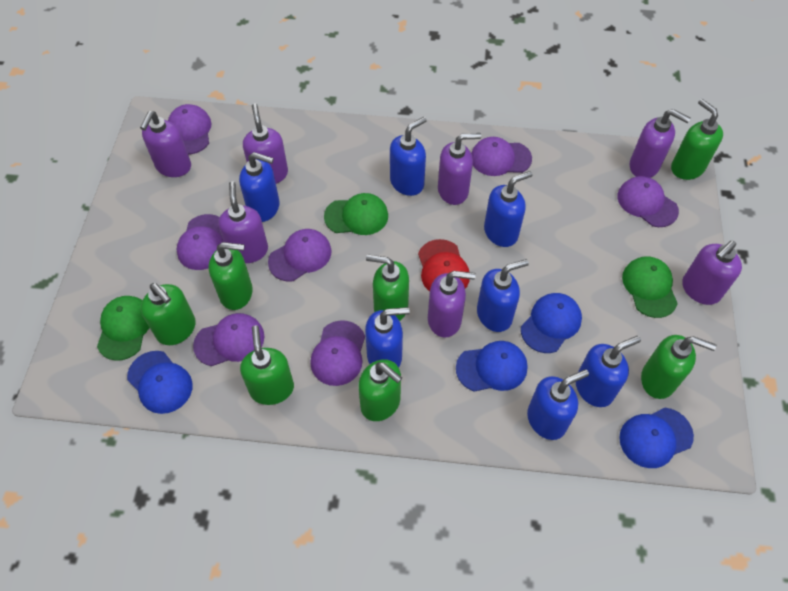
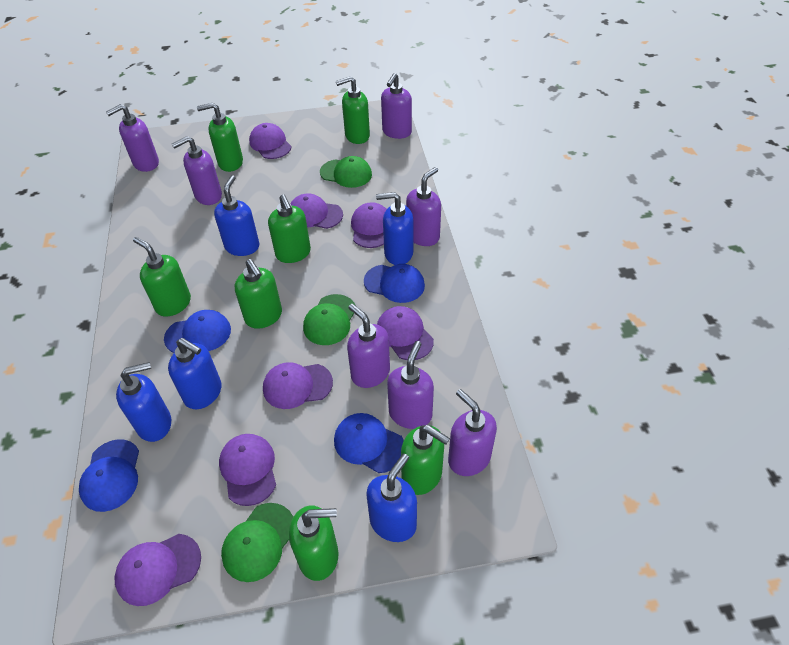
blue soap dispenser: 7 -> 5
red cap: 1 -> 0

